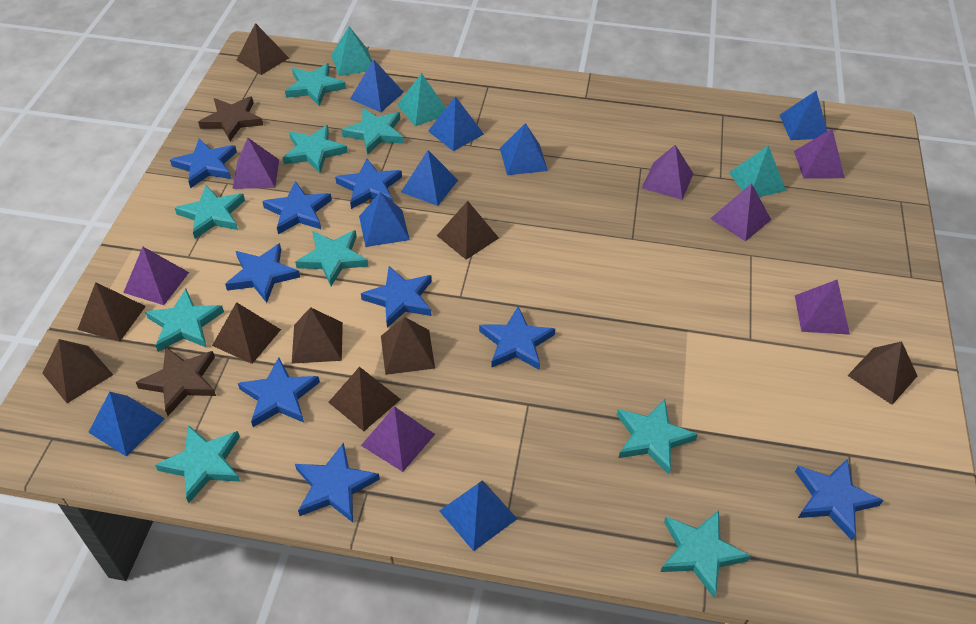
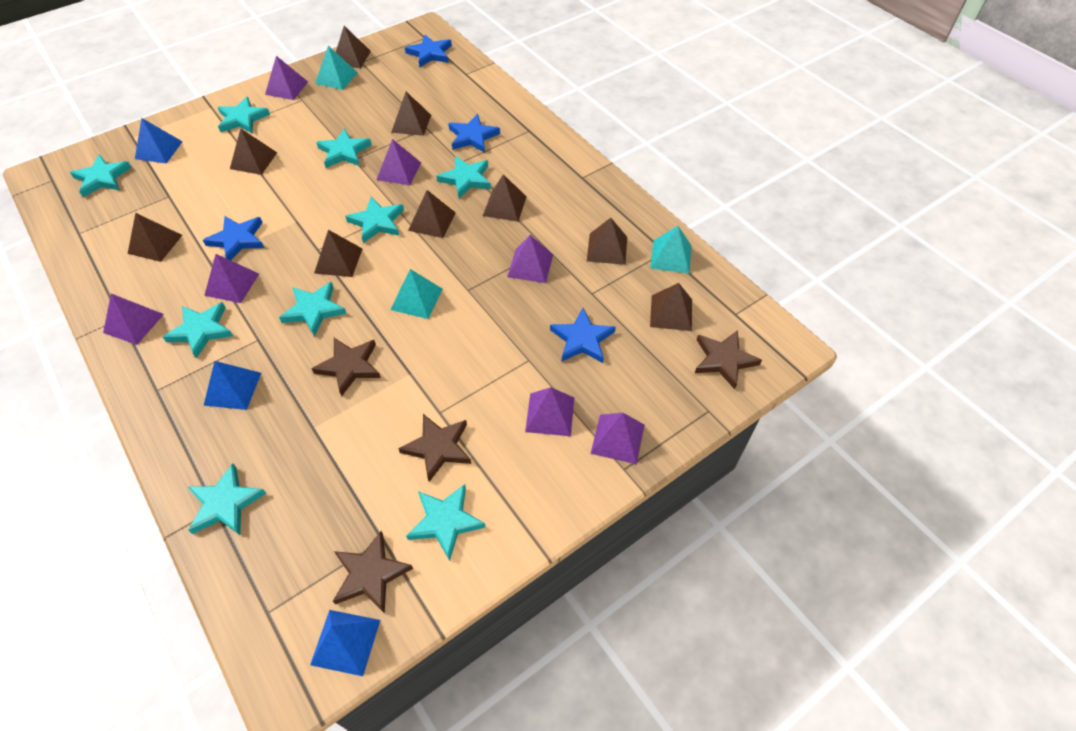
blue pyramid: 8 -> 3
blue star: 9 -> 4
brown star: 2 -> 4

